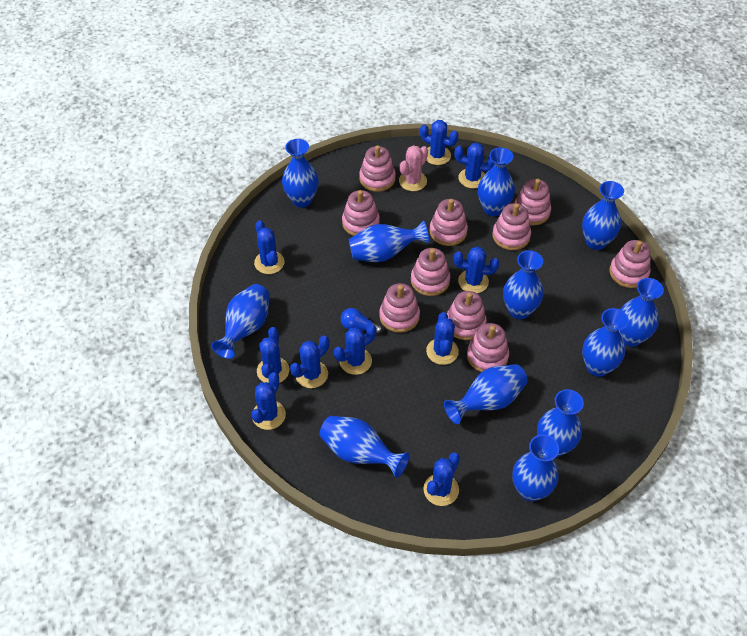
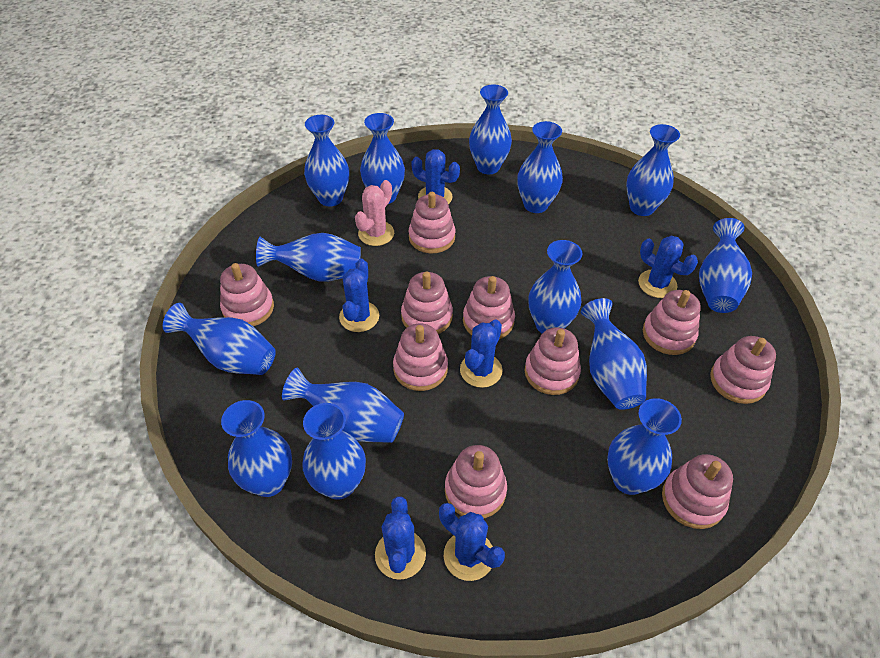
blue cactus: 10 -> 6
blue light bulb: 1 -> 0
blue vase: 12 -> 14

